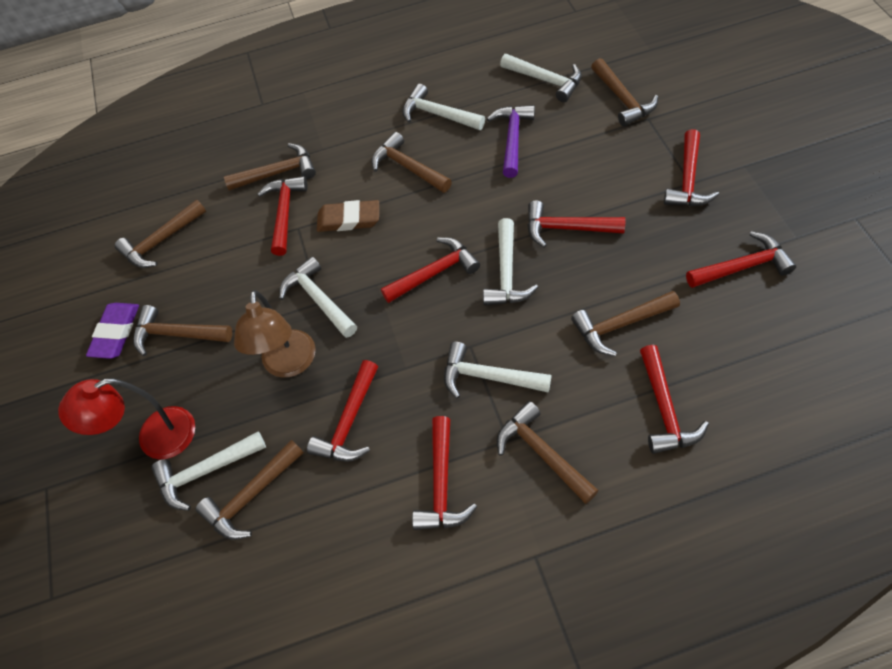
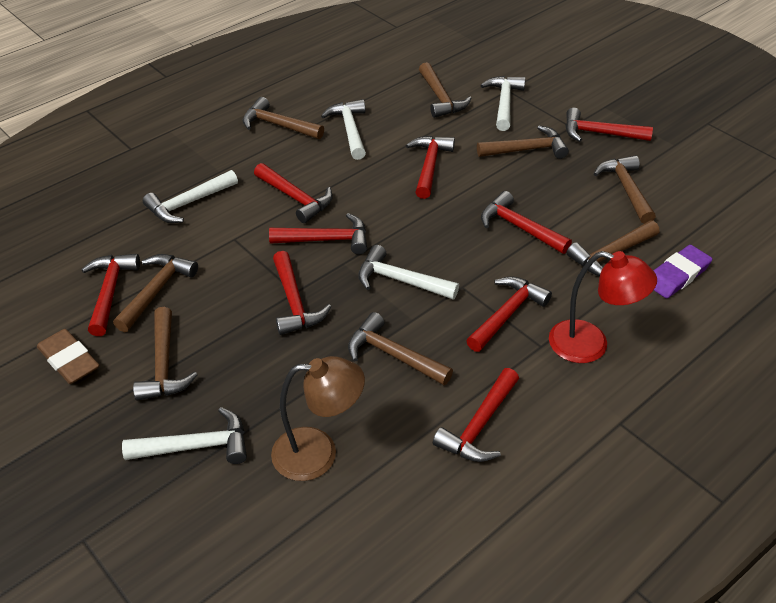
purple hammer: 1 -> 0
red hammer: 8 -> 9
white hammer: 6 -> 5

